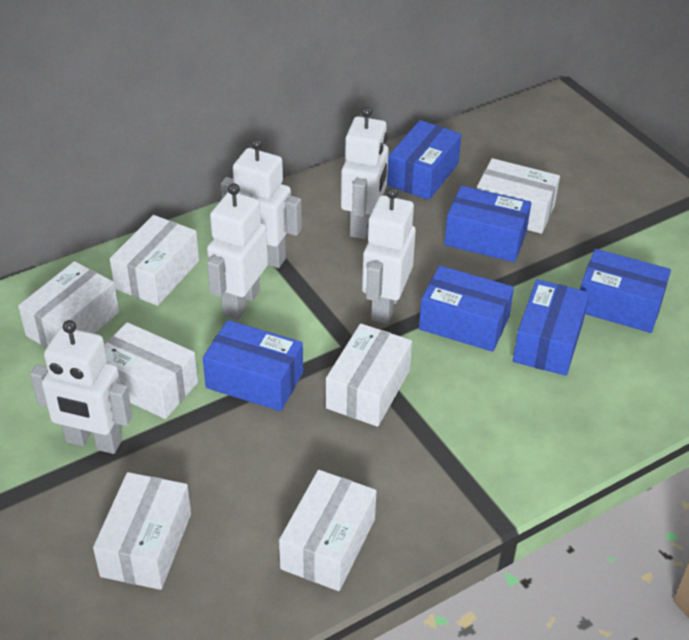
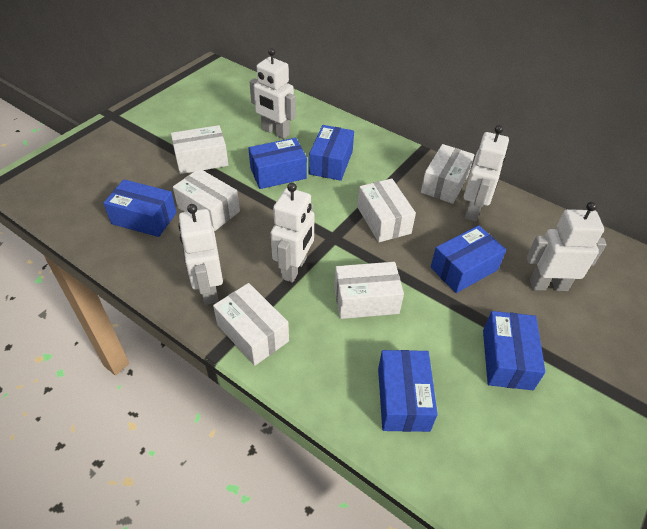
white box: 7 -> 6

